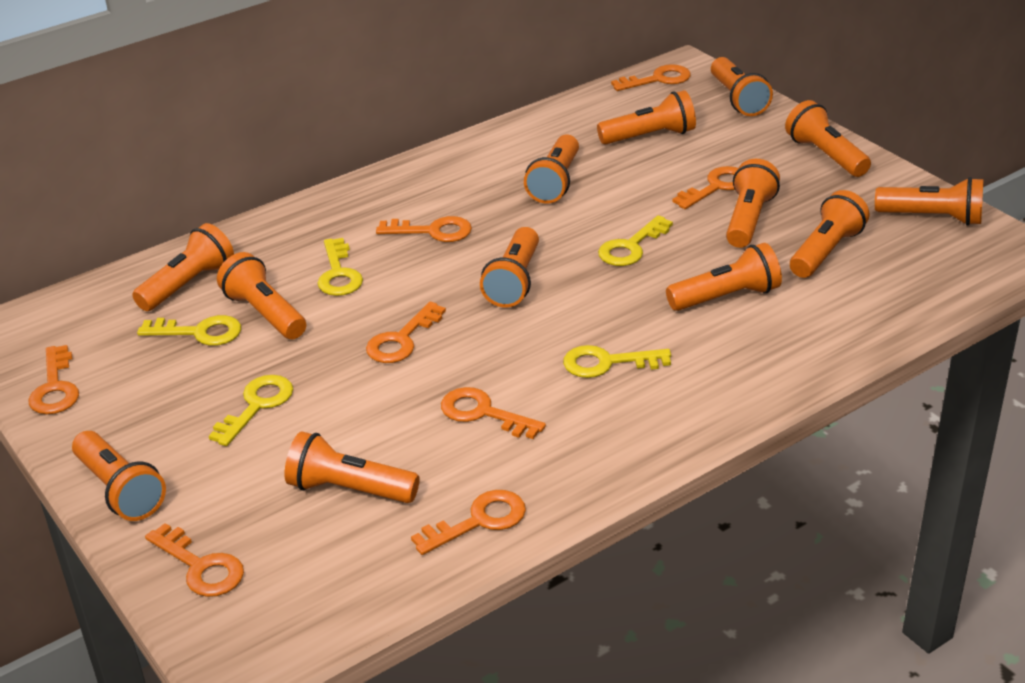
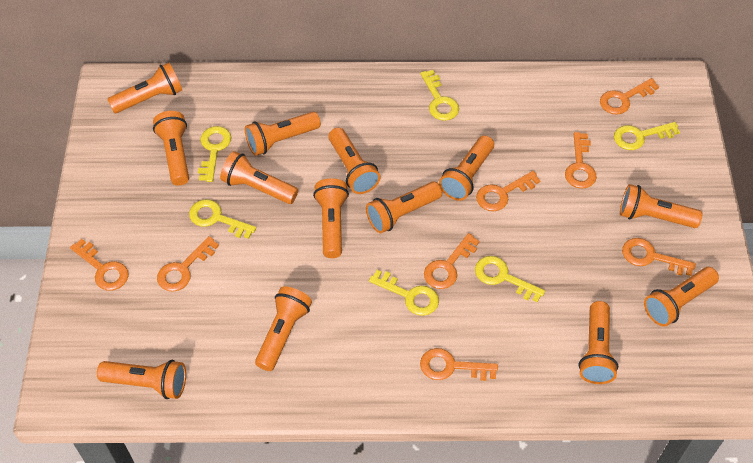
yellow key: 5 -> 6

